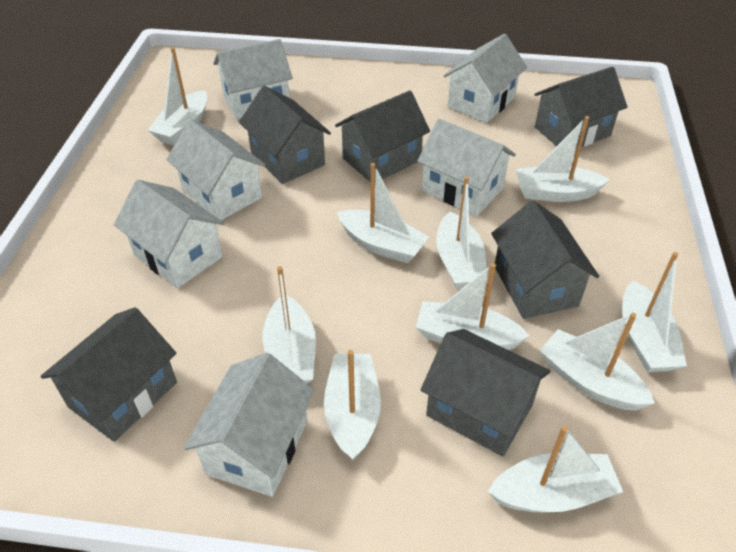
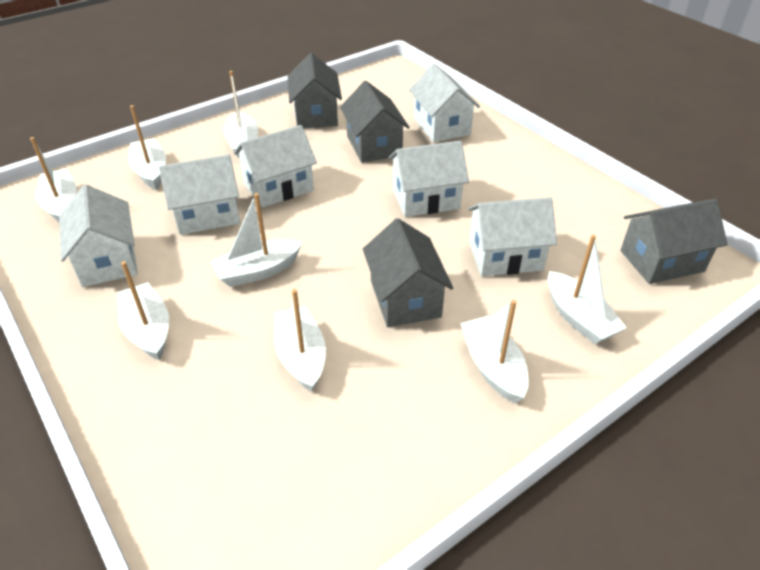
grey house: 6 -> 4
white boat: 10 -> 8

